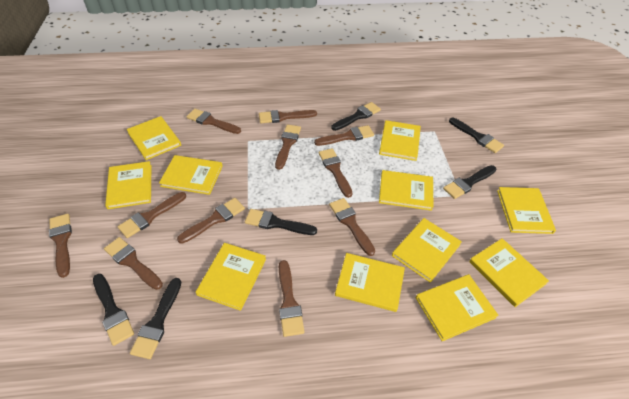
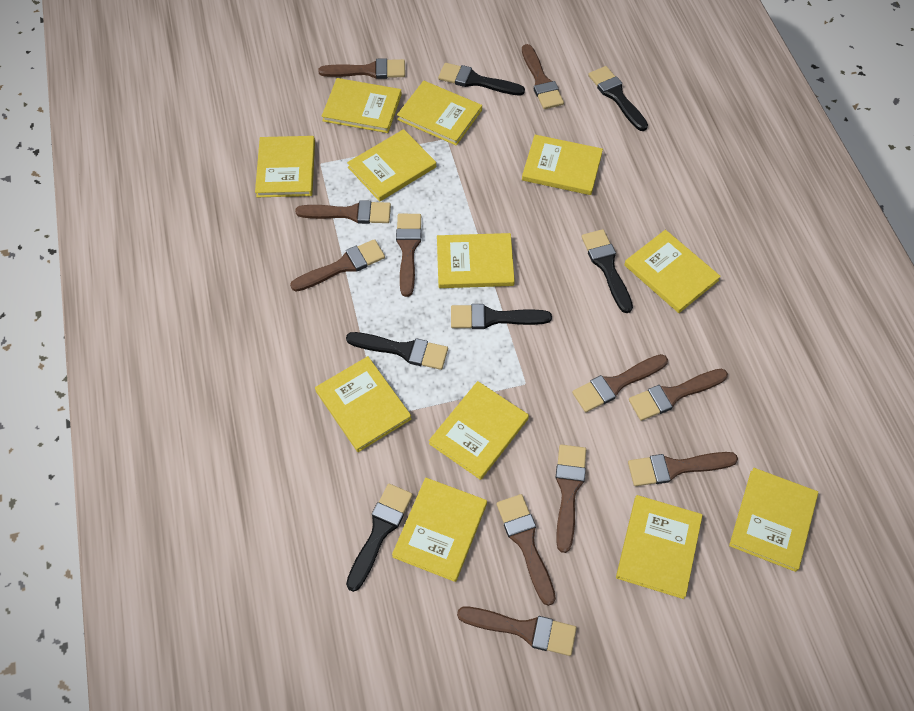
yellow book: 11 -> 12

